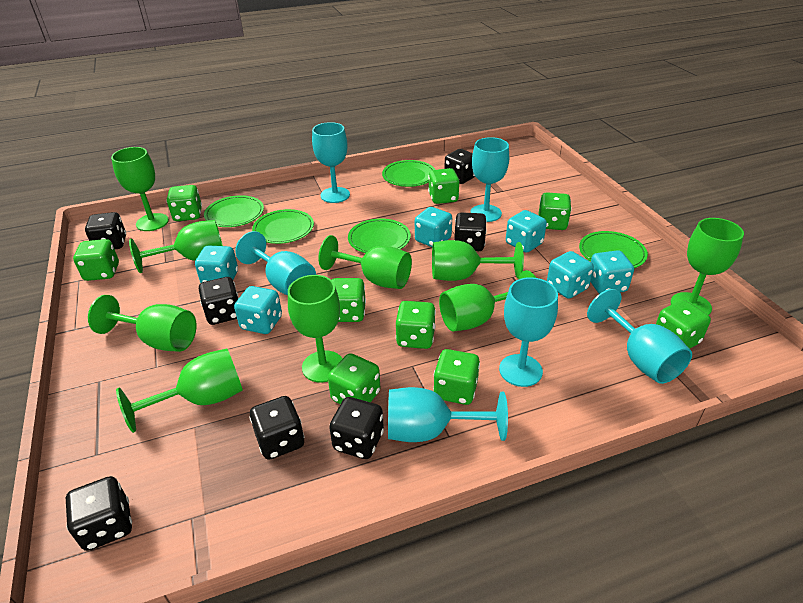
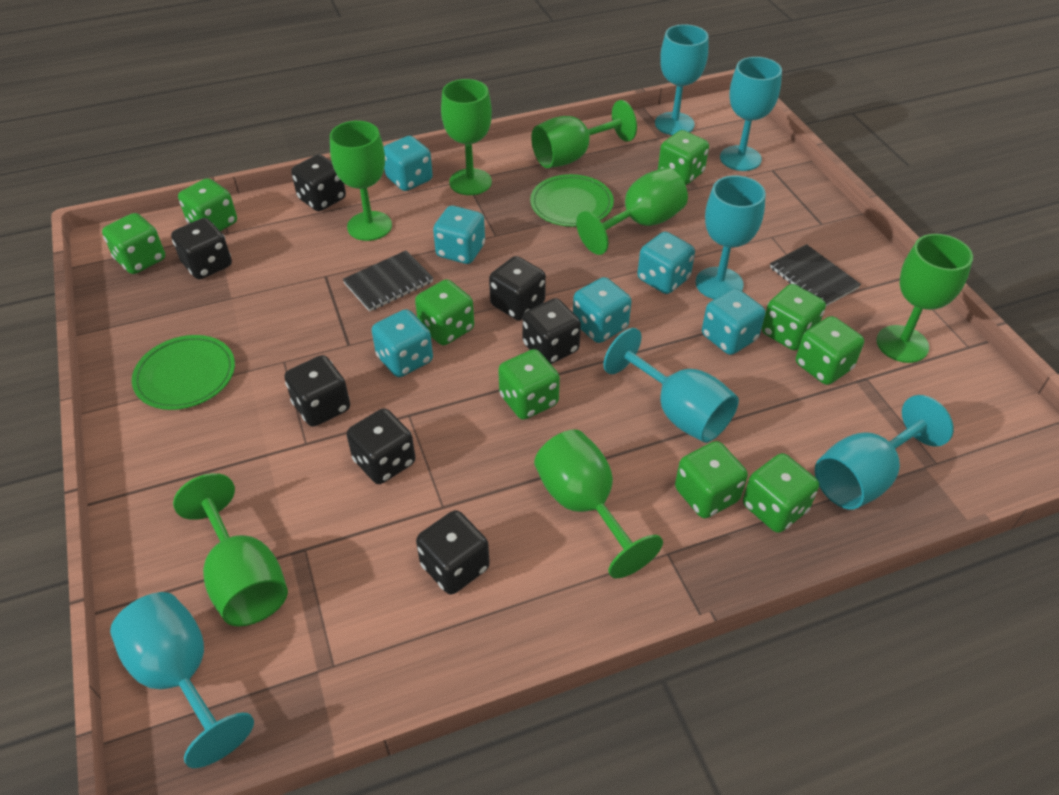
black notebook: 0 -> 2
green goblet: 9 -> 7
green plate: 5 -> 2

